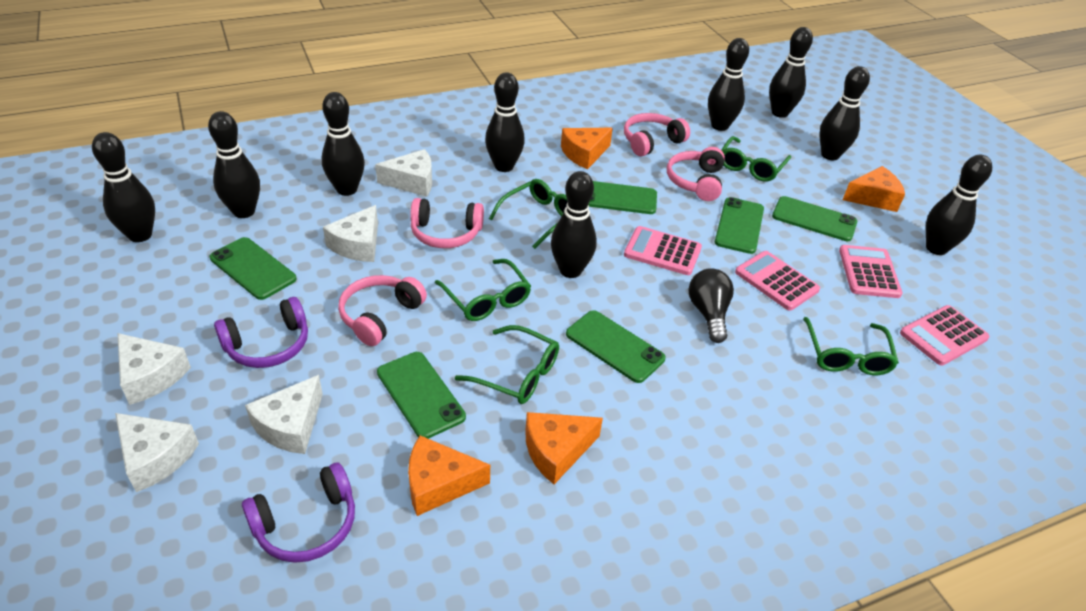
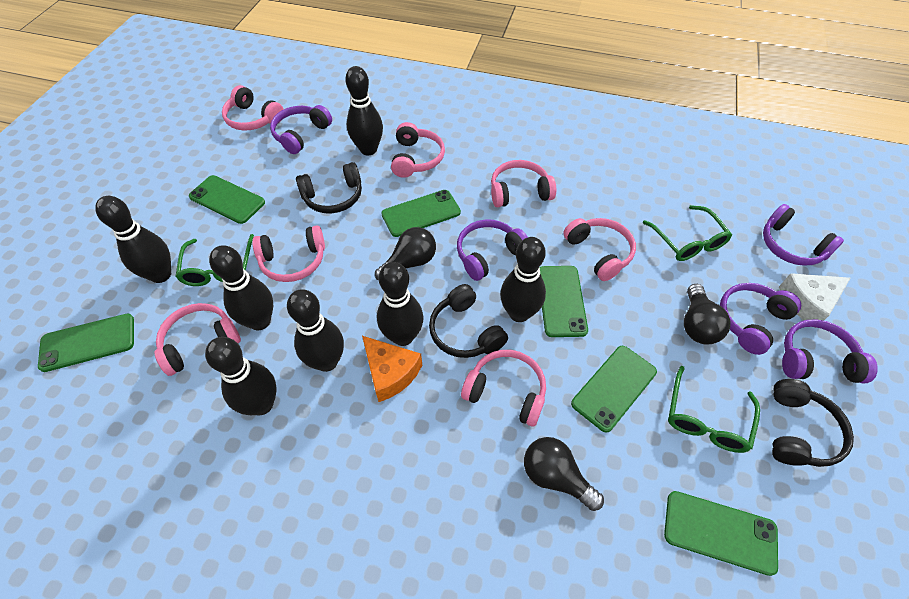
black bowling pin: 9 -> 7
black headphones: 0 -> 3
black light bulb: 1 -> 3
green glasses: 5 -> 3
orange cheese: 4 -> 1
pink calculator: 4 -> 0
pink headphones: 4 -> 7
purple headphones: 2 -> 5
white cheese: 5 -> 1

